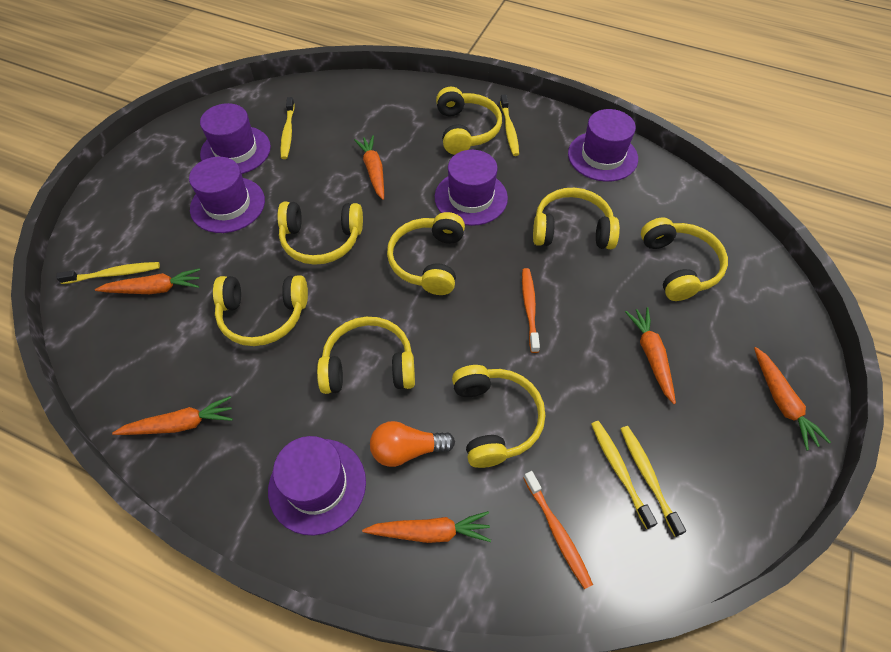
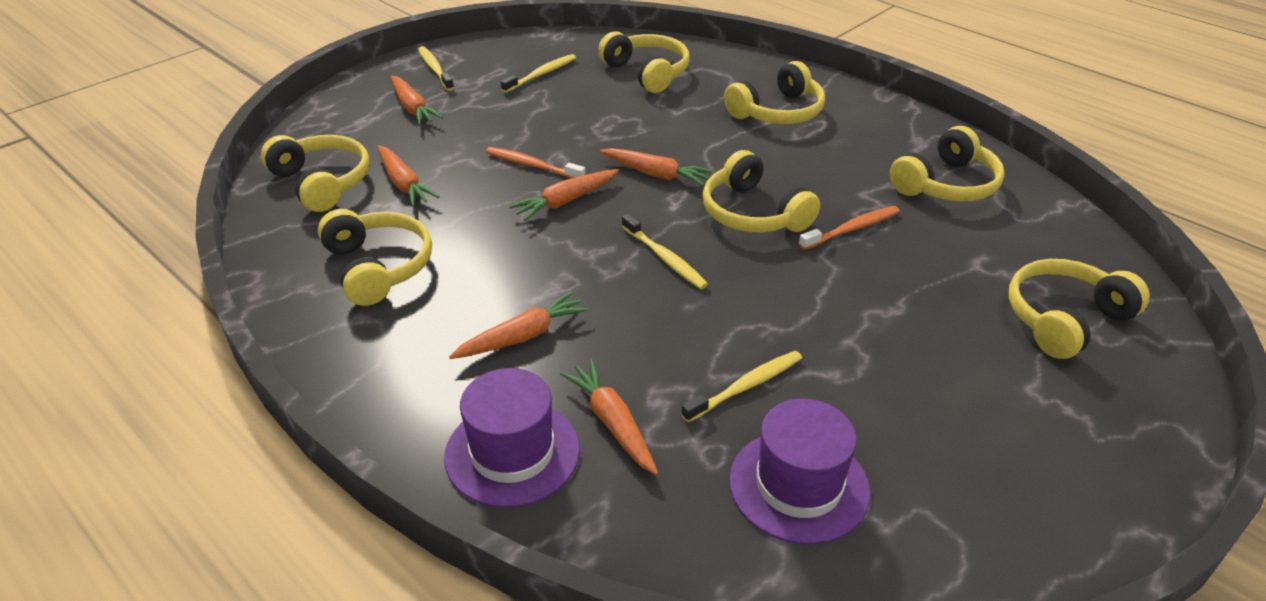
orange light bulb: 1 -> 0
purple hat: 5 -> 2
yellow headphones: 8 -> 7
yellow toothbrush: 5 -> 4

